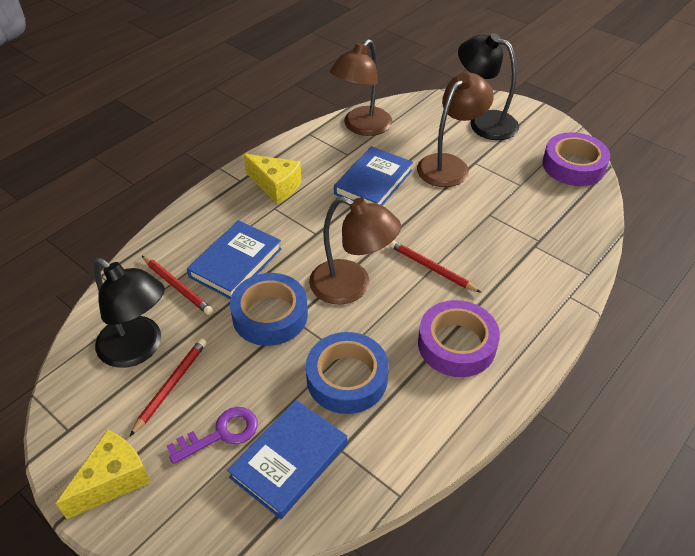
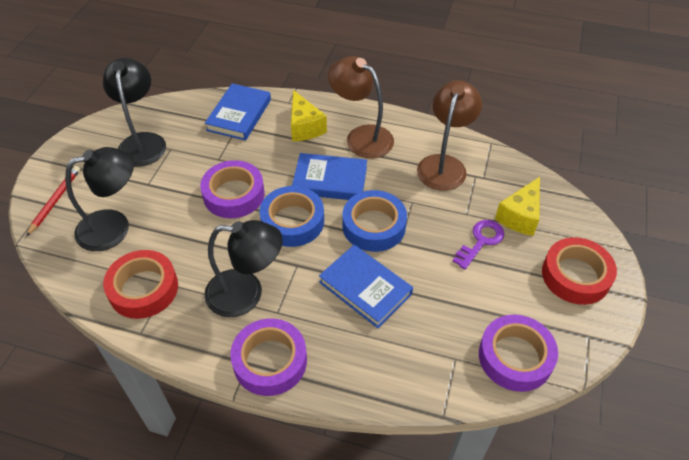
black lamp: 2 -> 3
brown lamp: 3 -> 2
purple tape: 2 -> 3
red pencil: 3 -> 1
red tape: 0 -> 2

